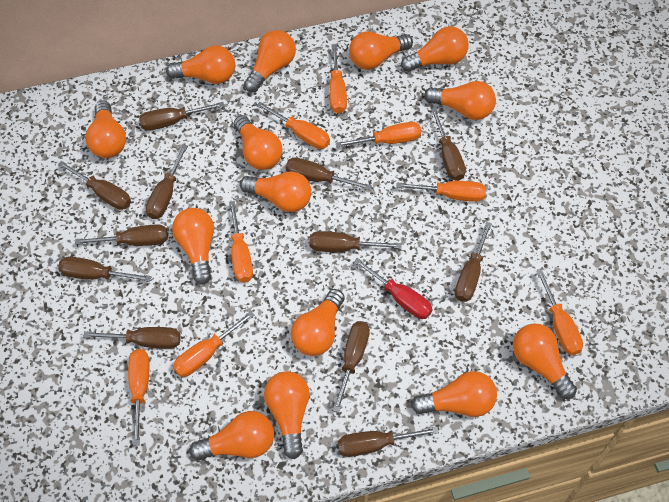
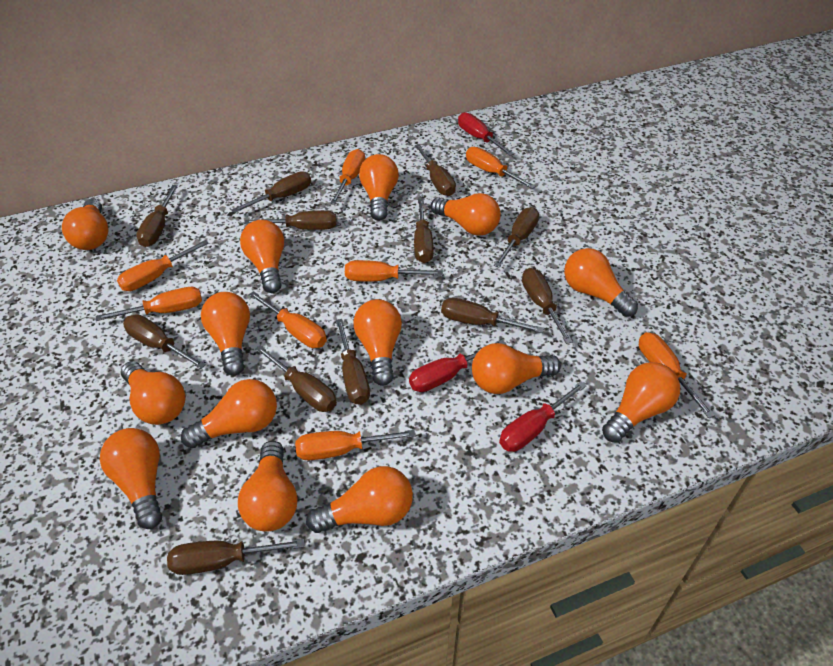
red screwdriver: 1 -> 3

